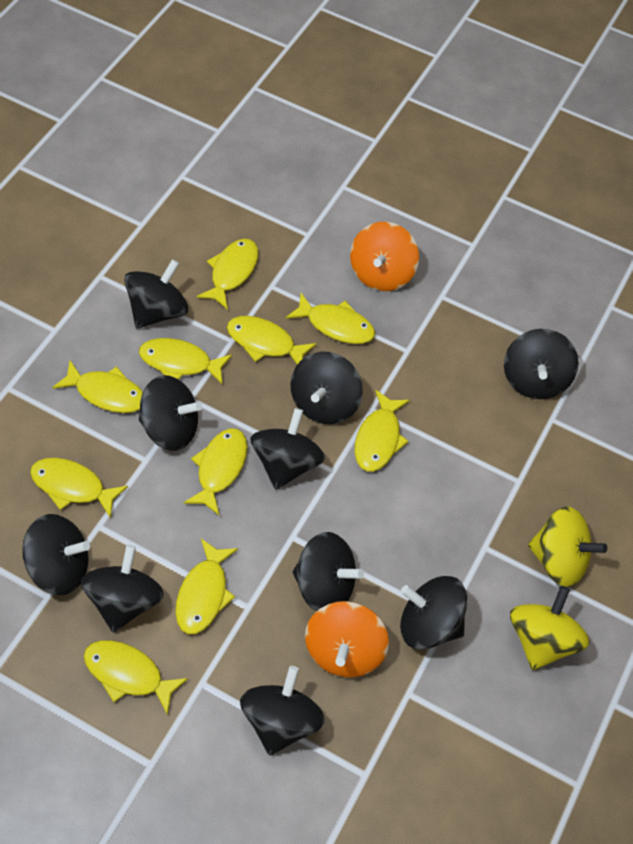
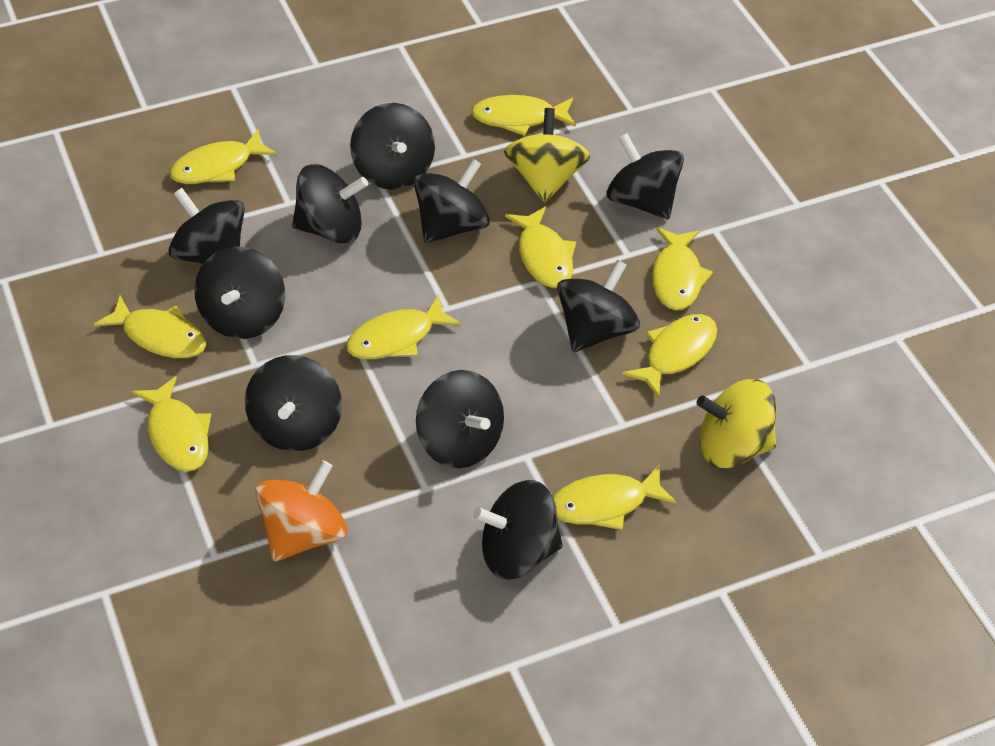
orange spinning top: 2 -> 1
yellow fish: 10 -> 9

